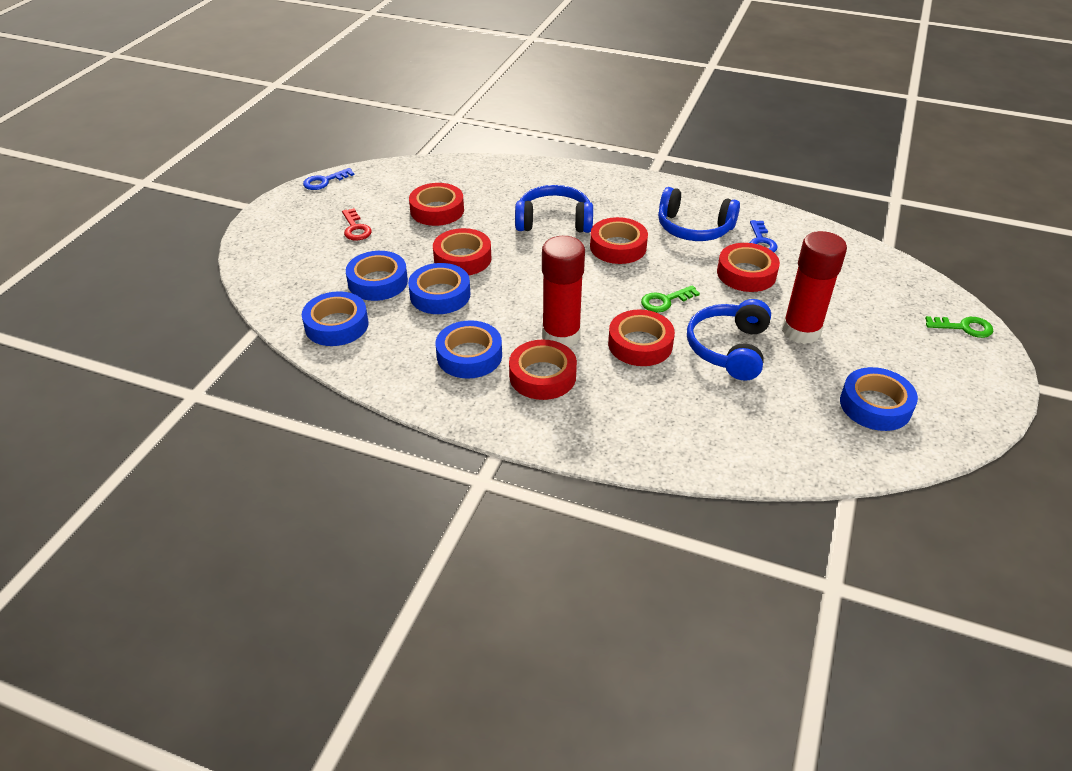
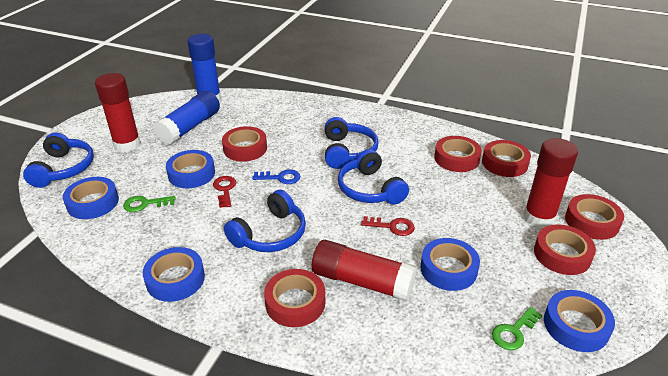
blue glue stick: 0 -> 2
blue headphones: 3 -> 4
blue key: 2 -> 1
red glue stick: 2 -> 3
red key: 1 -> 2

